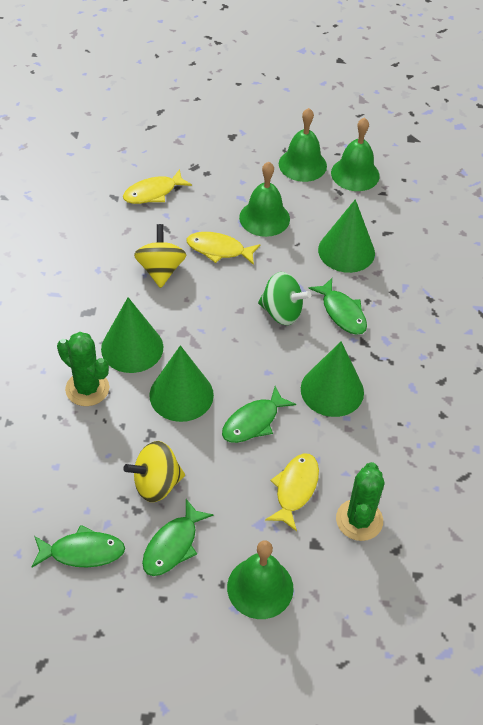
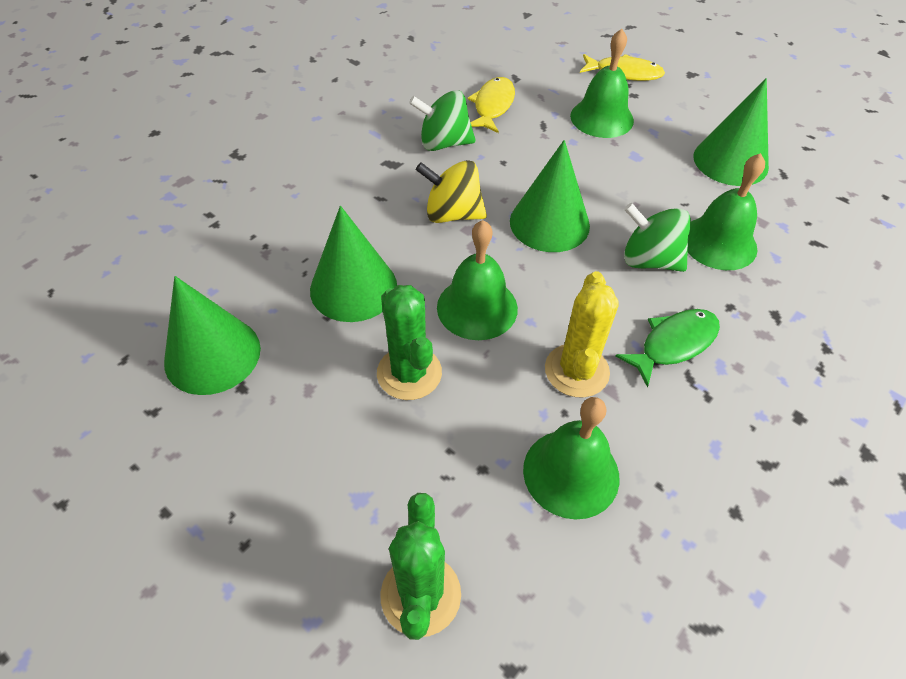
green fish: 4 -> 1
green spinning top: 1 -> 2
yellow cactus: 0 -> 1
yellow fish: 3 -> 2
yellow spinning top: 2 -> 1

